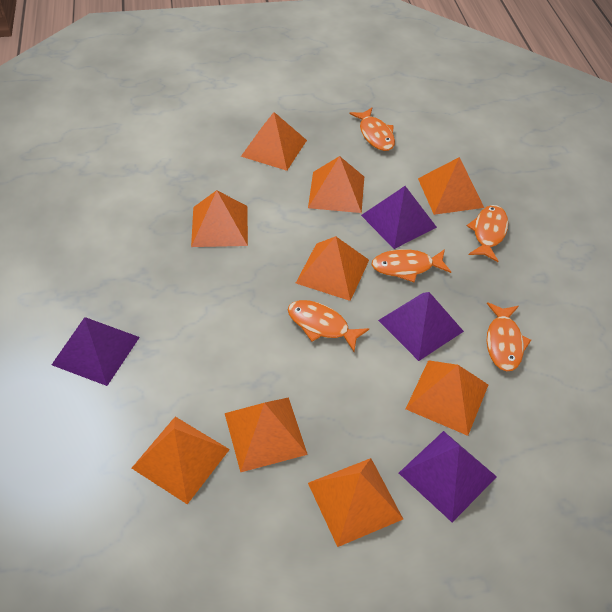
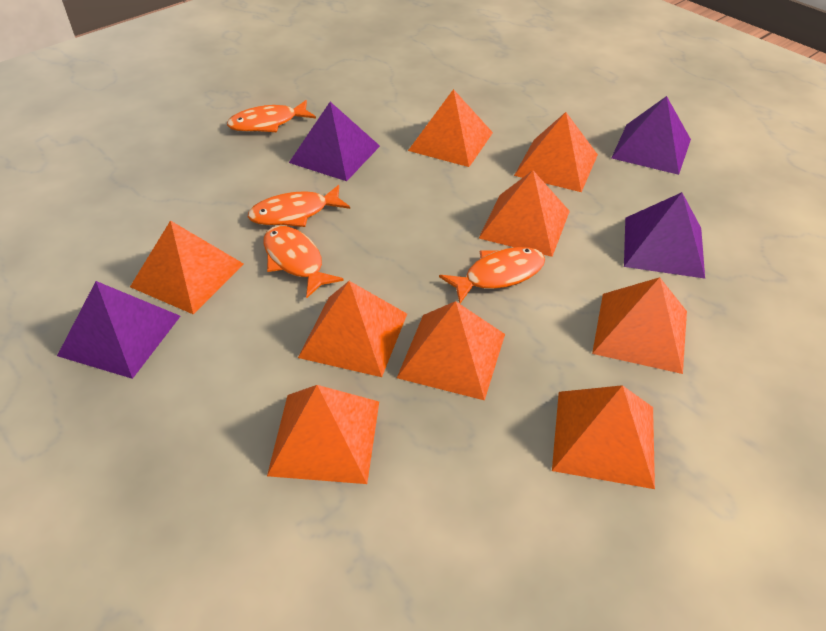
orange fish: 5 -> 4

